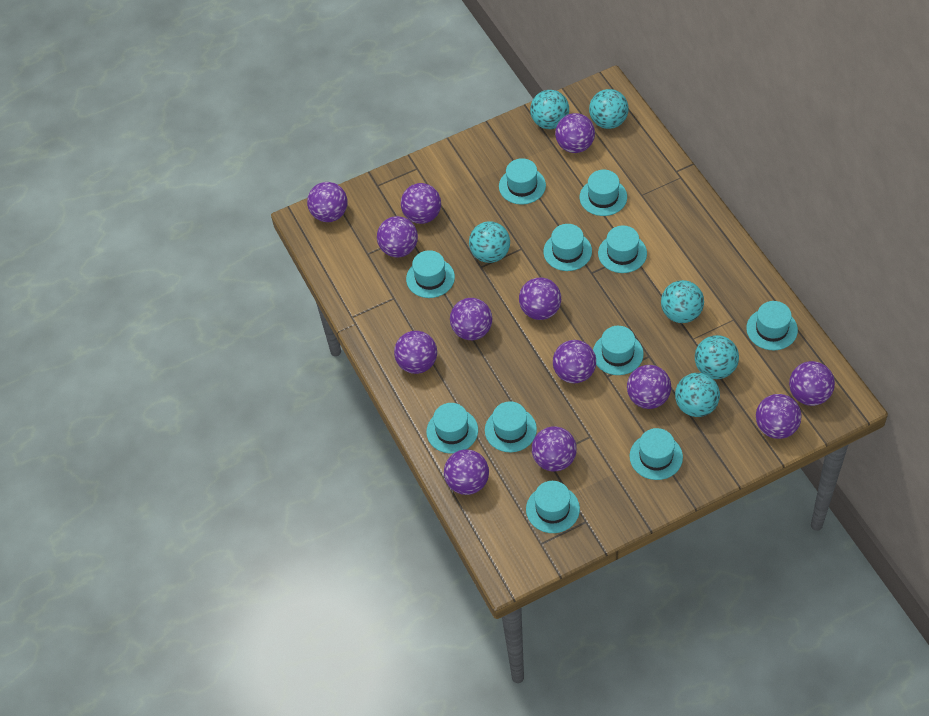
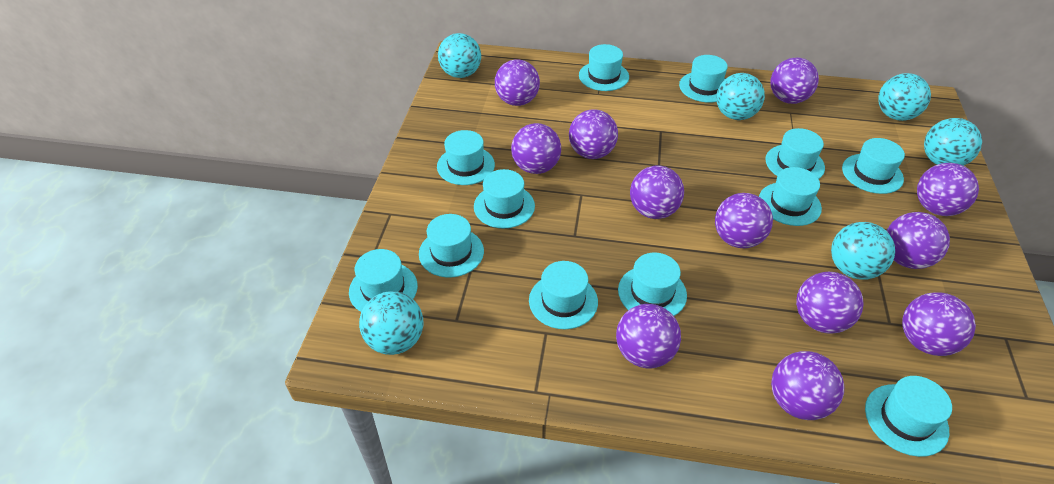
purple ball: 13 -> 12
turquoise hat: 11 -> 12

